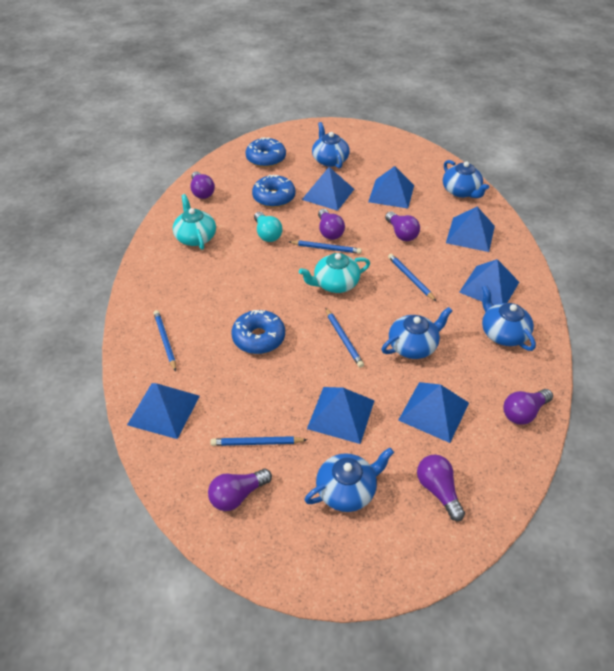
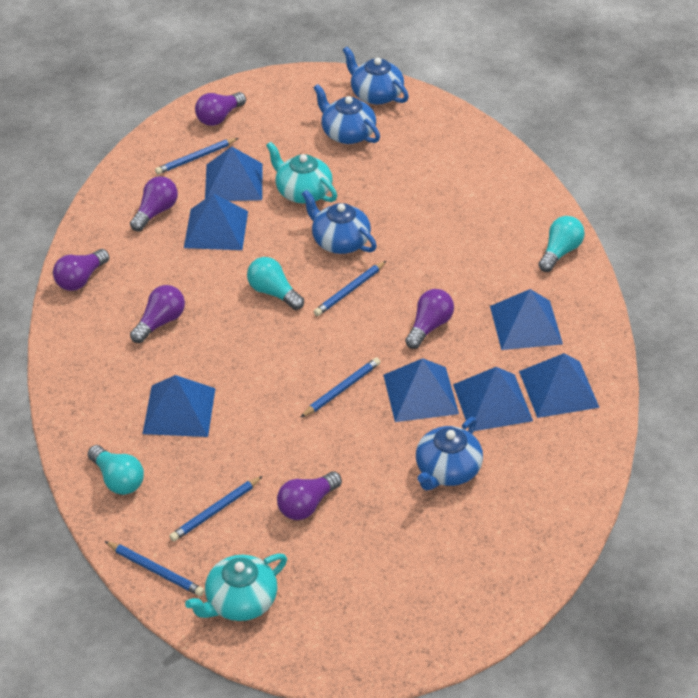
blue donut: 3 -> 0
blue teapot: 5 -> 4
turquoise light bulb: 1 -> 3

